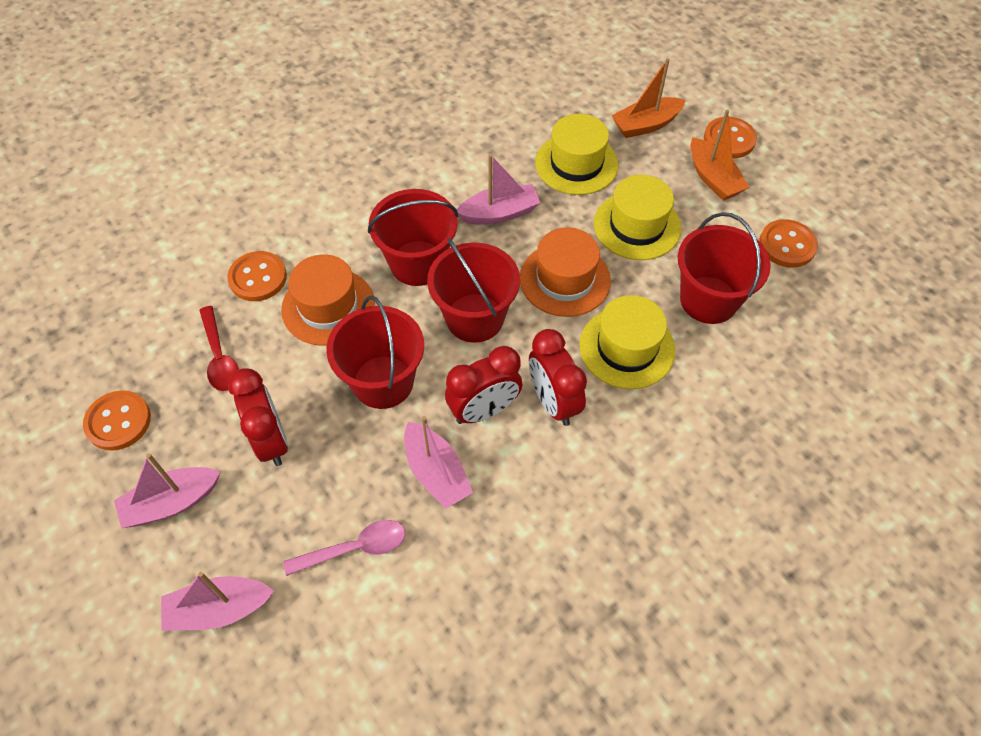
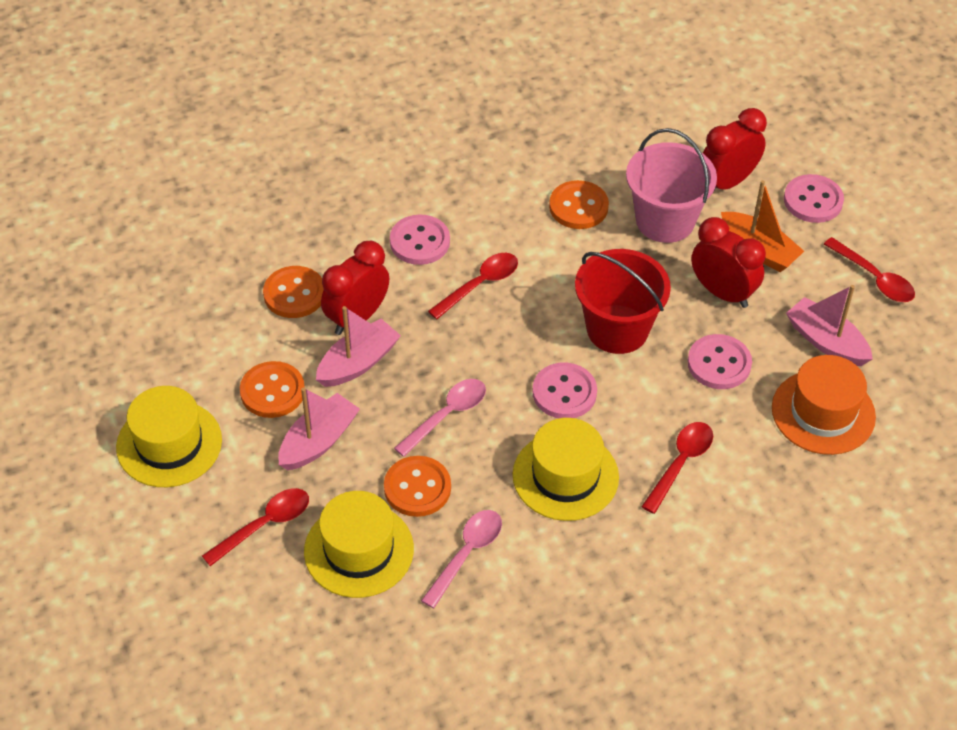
orange boat: 2 -> 1
orange hat: 2 -> 1
pink boat: 4 -> 3
pink bucket: 0 -> 1
pink button: 0 -> 4
pink spoon: 1 -> 2
red bucket: 4 -> 1
red spoon: 1 -> 4

